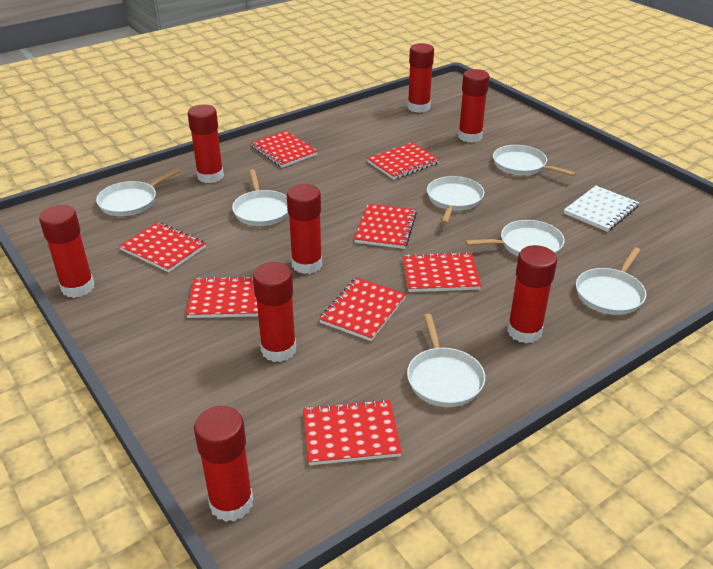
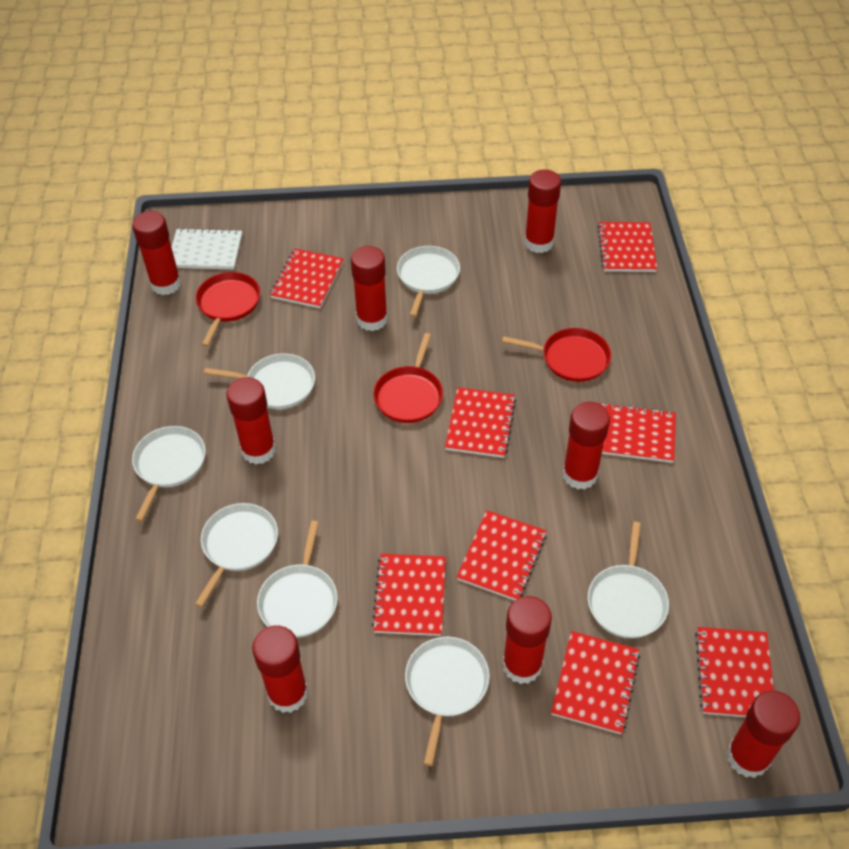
red pan: 0 -> 3

